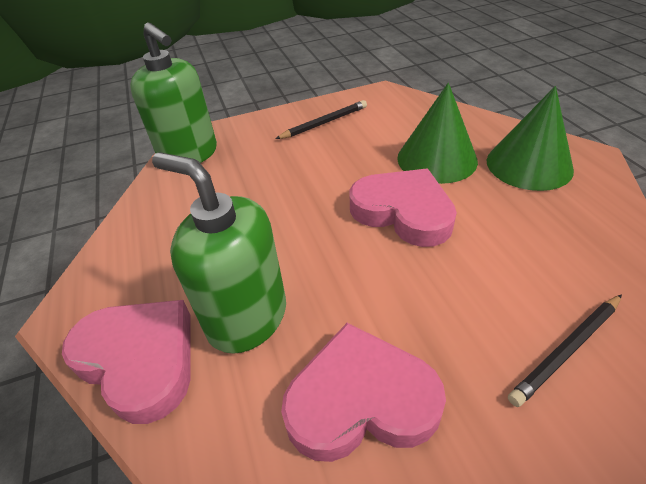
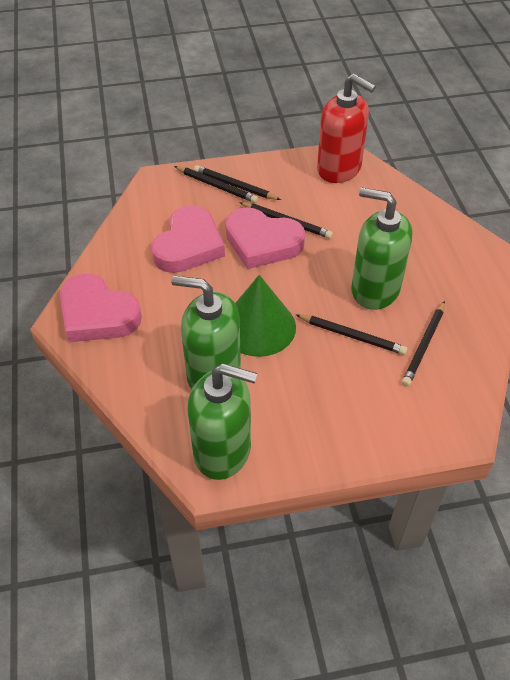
black pencil: 2 -> 5
green cone: 2 -> 1
green soap dispenser: 2 -> 3
red soap dispenser: 0 -> 1

